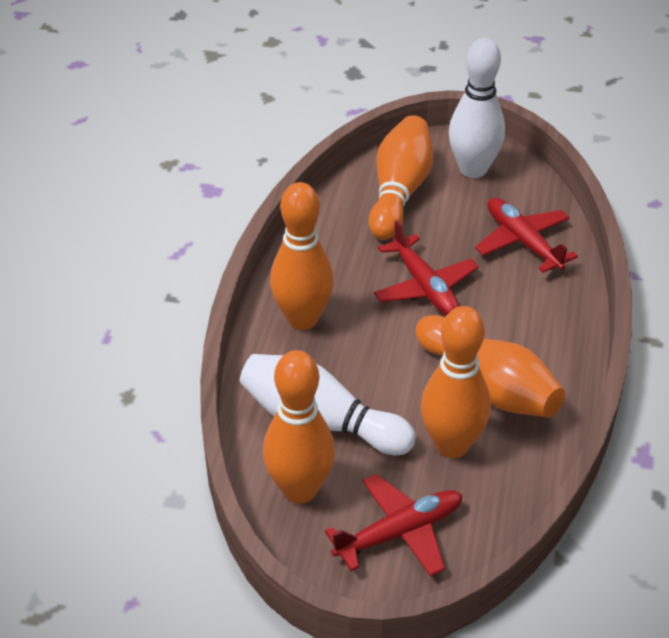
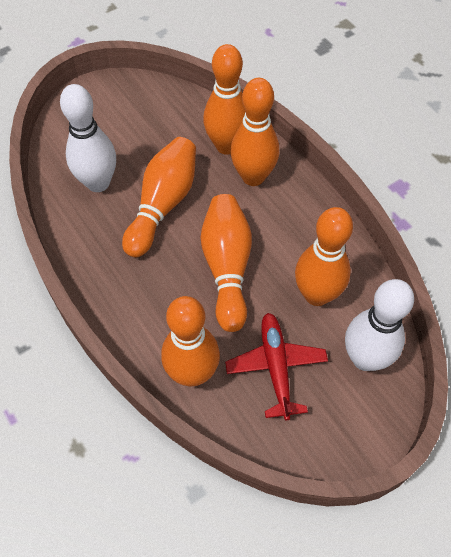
orange bowling pin: 5 -> 6
red plane: 3 -> 1

